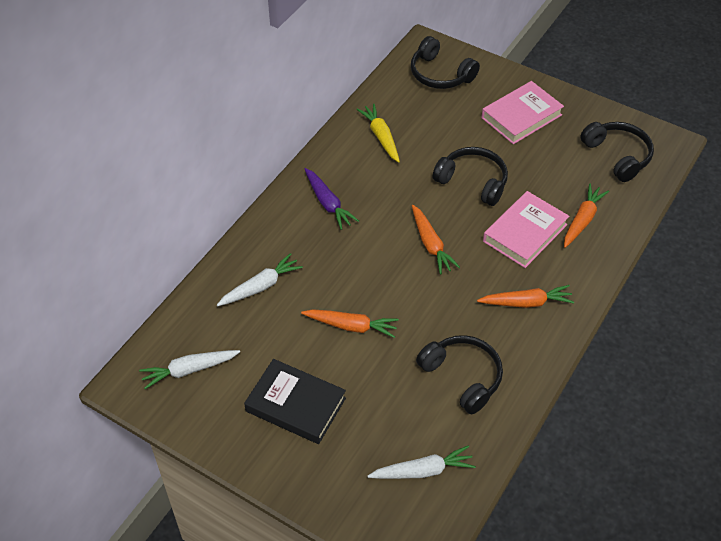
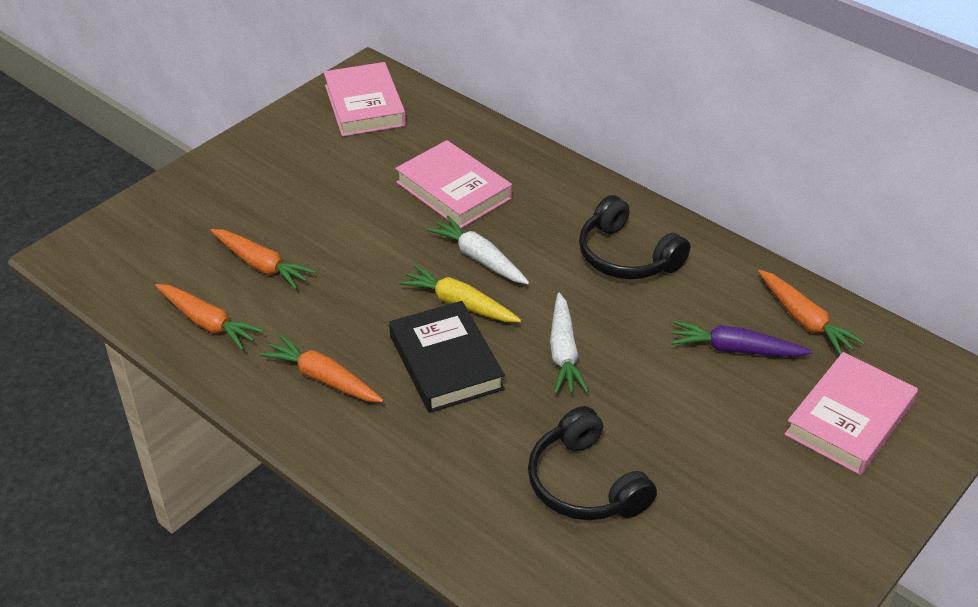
black headphones: 4 -> 2
pink book: 2 -> 3
white carrot: 3 -> 2

